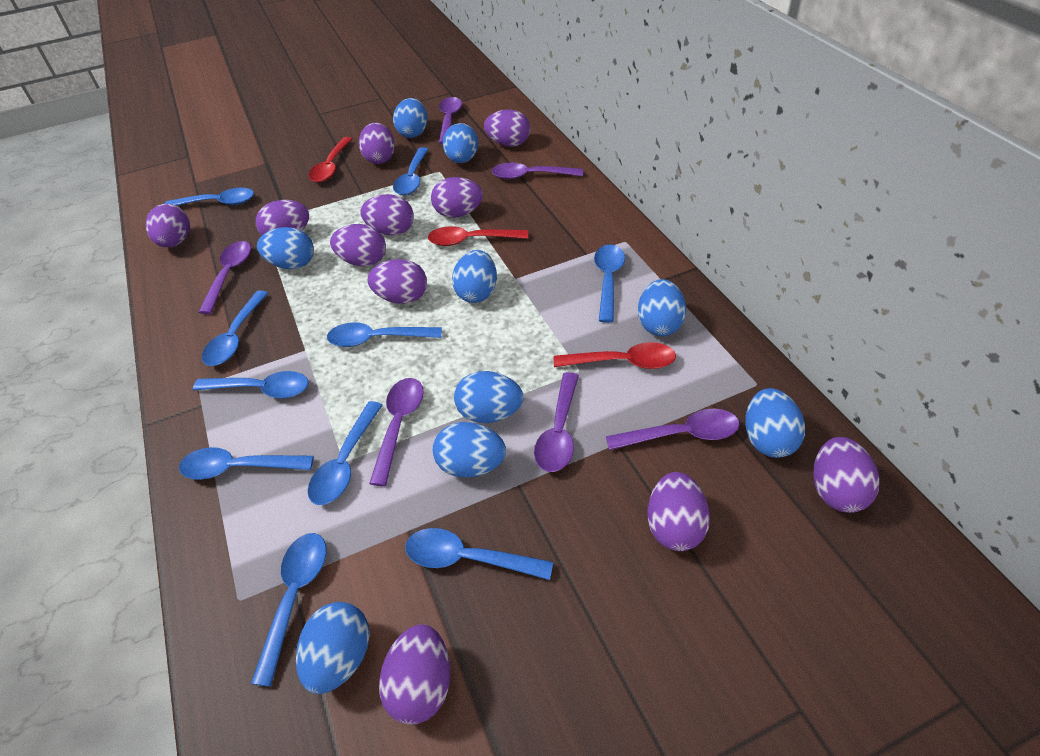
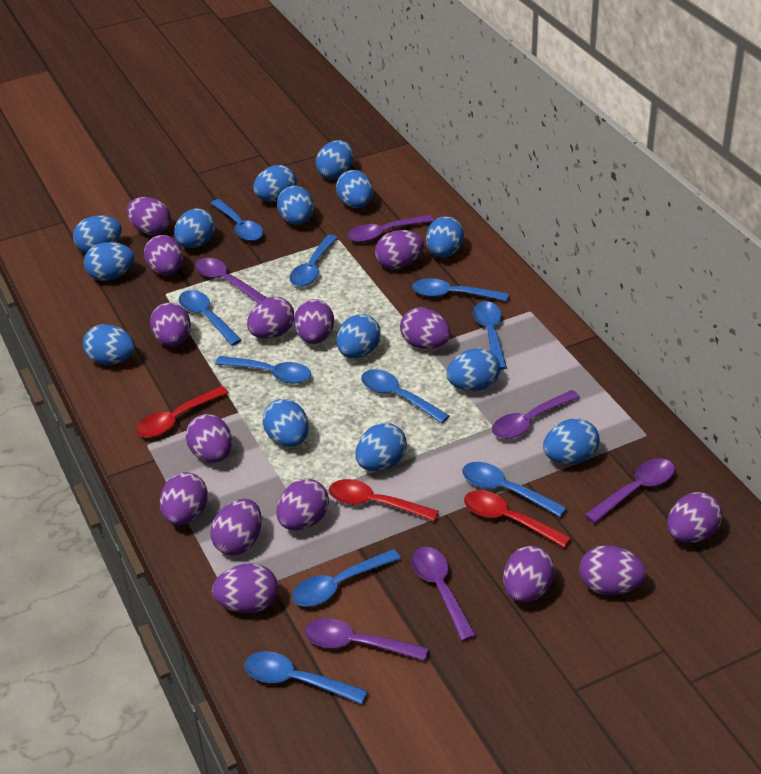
blue egg: 9 -> 14
purple egg: 11 -> 15

